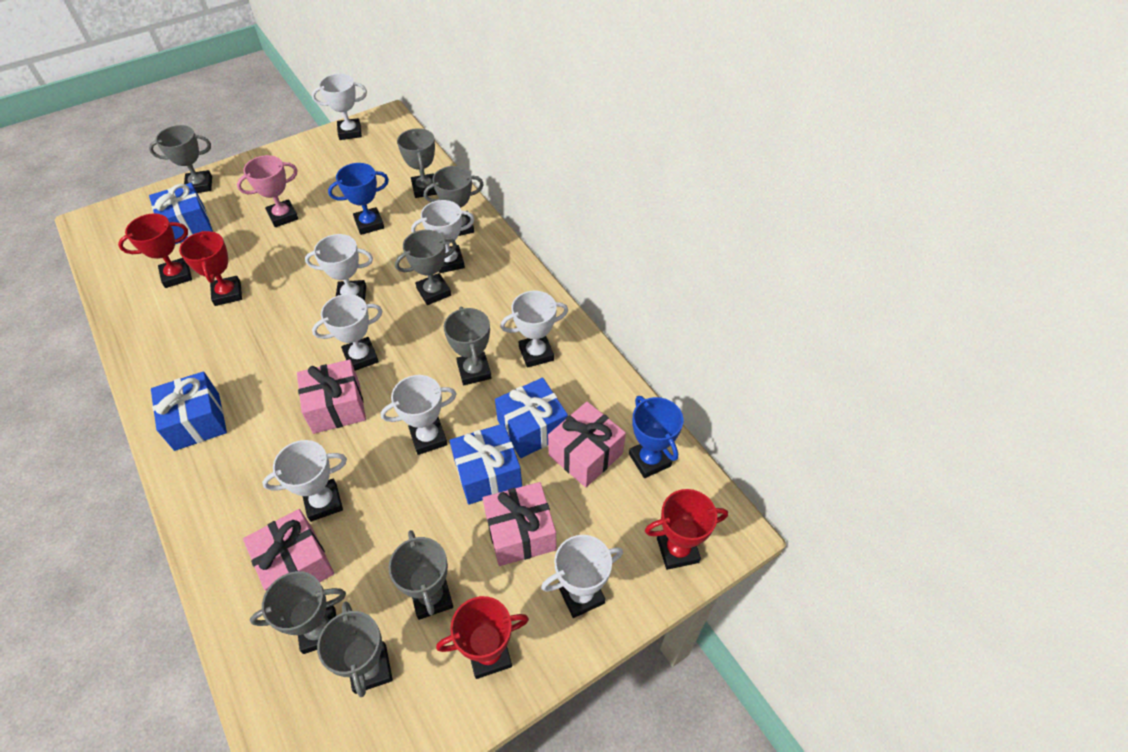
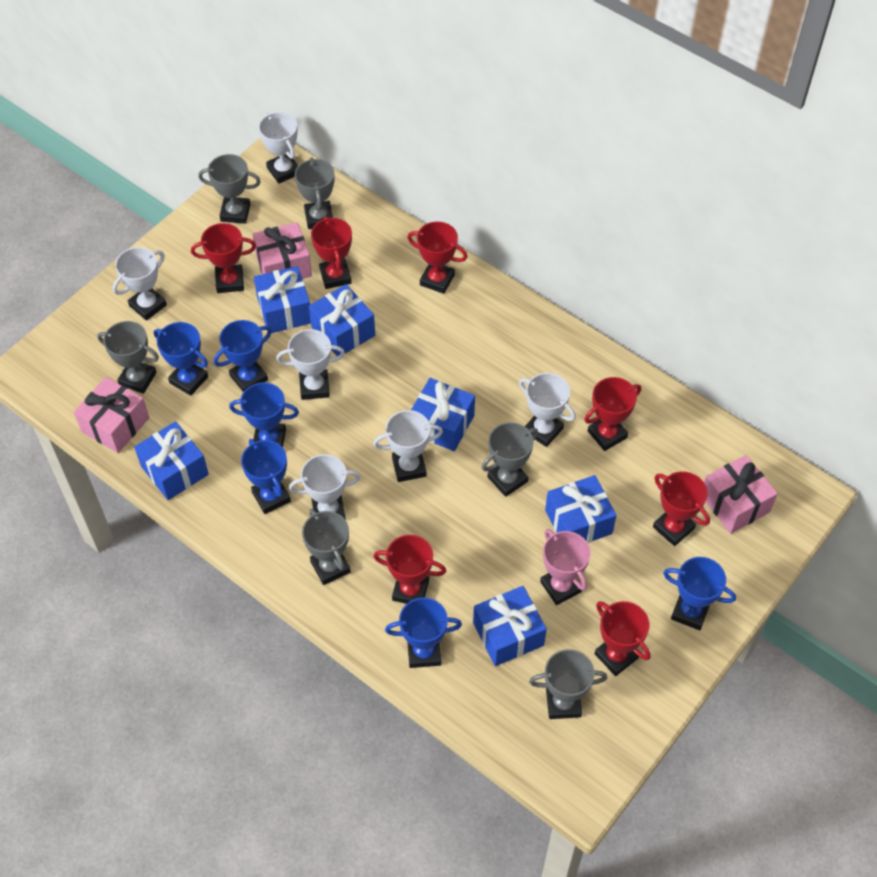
blue gift: 4 -> 6
blue trophy: 2 -> 6
grey trophy: 8 -> 6
pink gift: 4 -> 3
red trophy: 4 -> 7
white trophy: 8 -> 6

